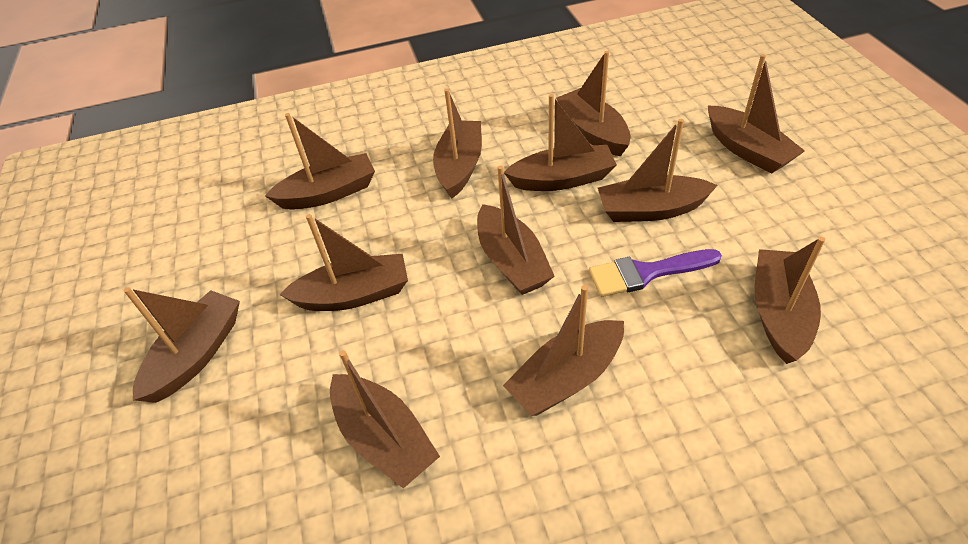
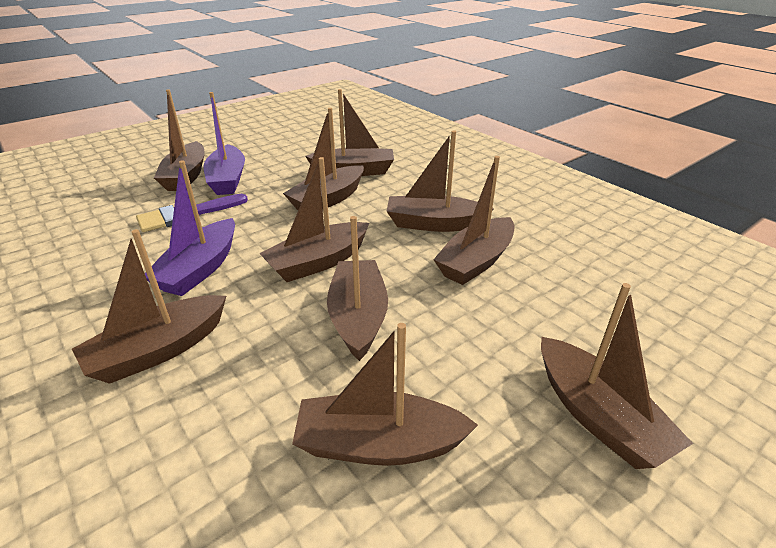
brown boat: 12 -> 10
purple boat: 0 -> 2

